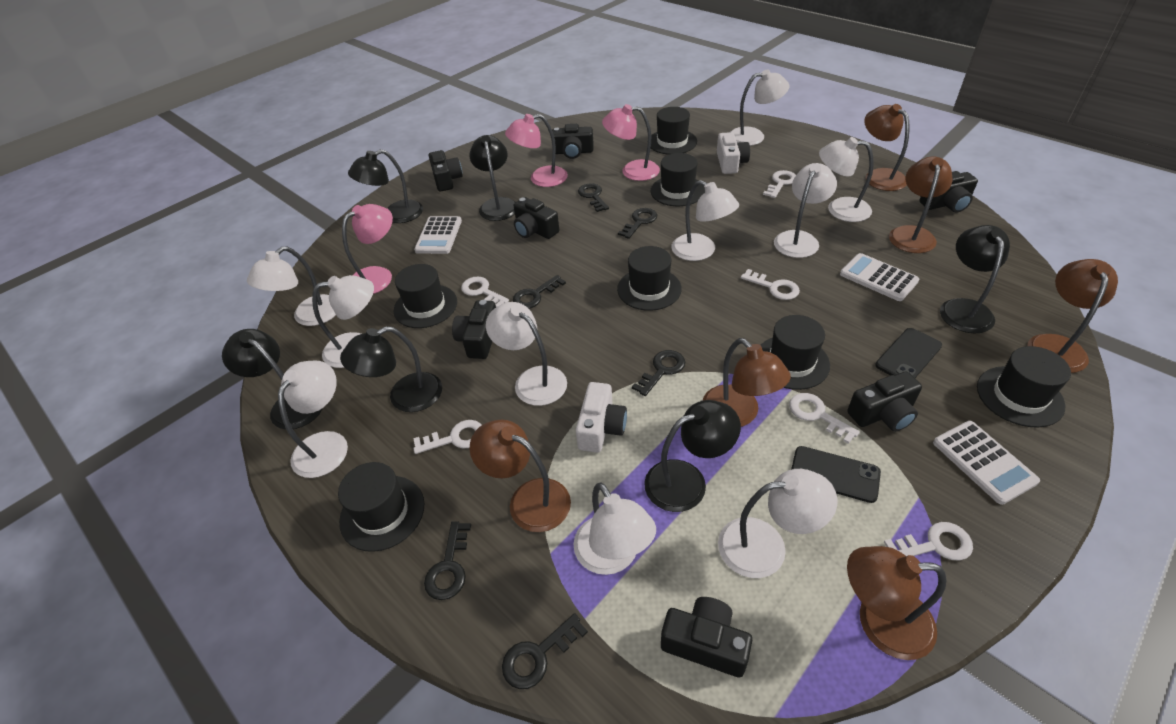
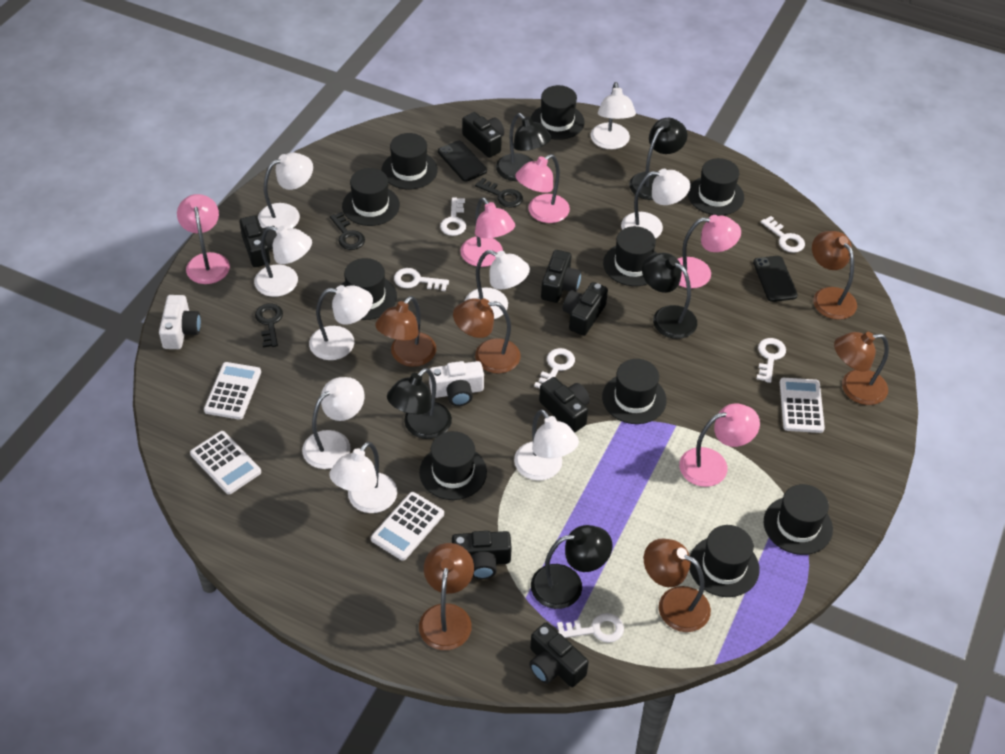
black hat: 7 -> 10
black key: 6 -> 3
black lamp: 6 -> 5
pink lamp: 3 -> 5
white calculator: 3 -> 4
white lamp: 10 -> 9

